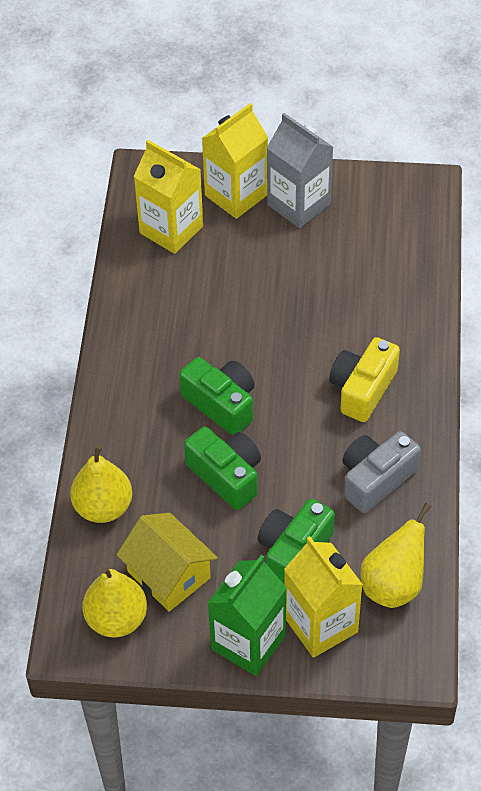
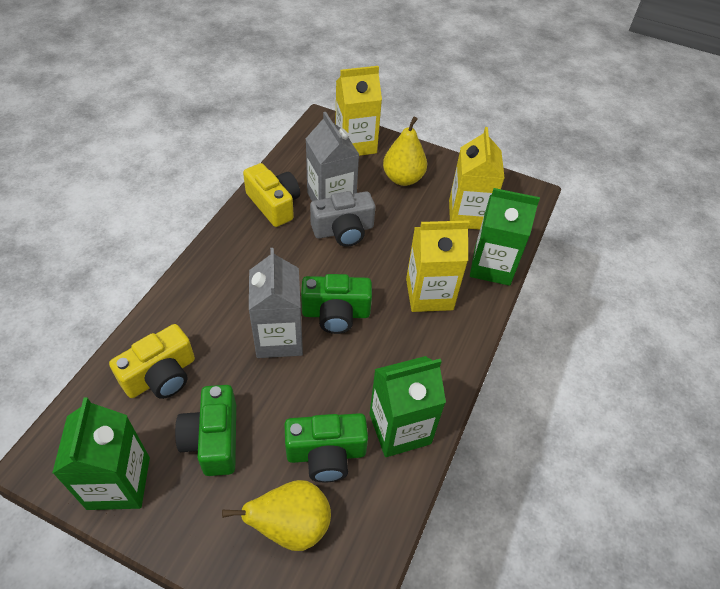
green carton: 1 -> 3
grey carton: 1 -> 2
yellow camera: 1 -> 2
yellow house: 1 -> 0
yellow pear: 3 -> 2

